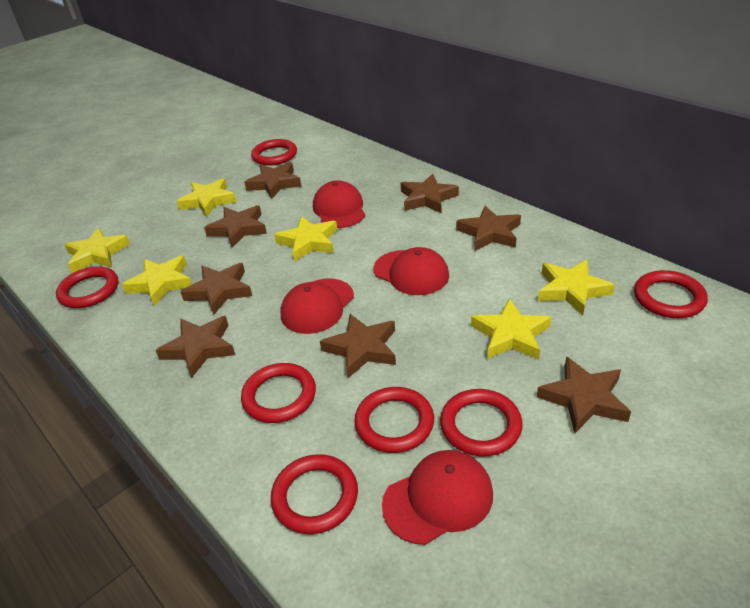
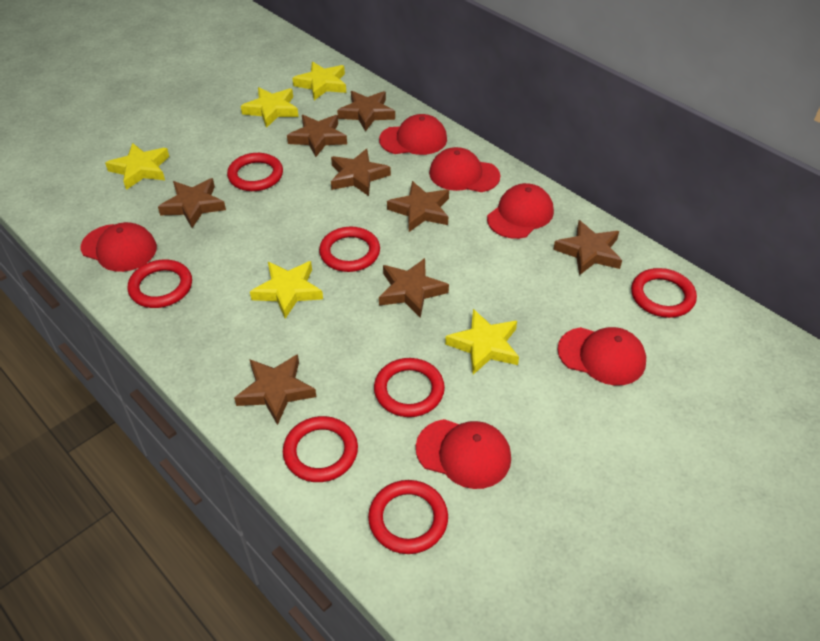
red cap: 4 -> 6
yellow star: 6 -> 5

